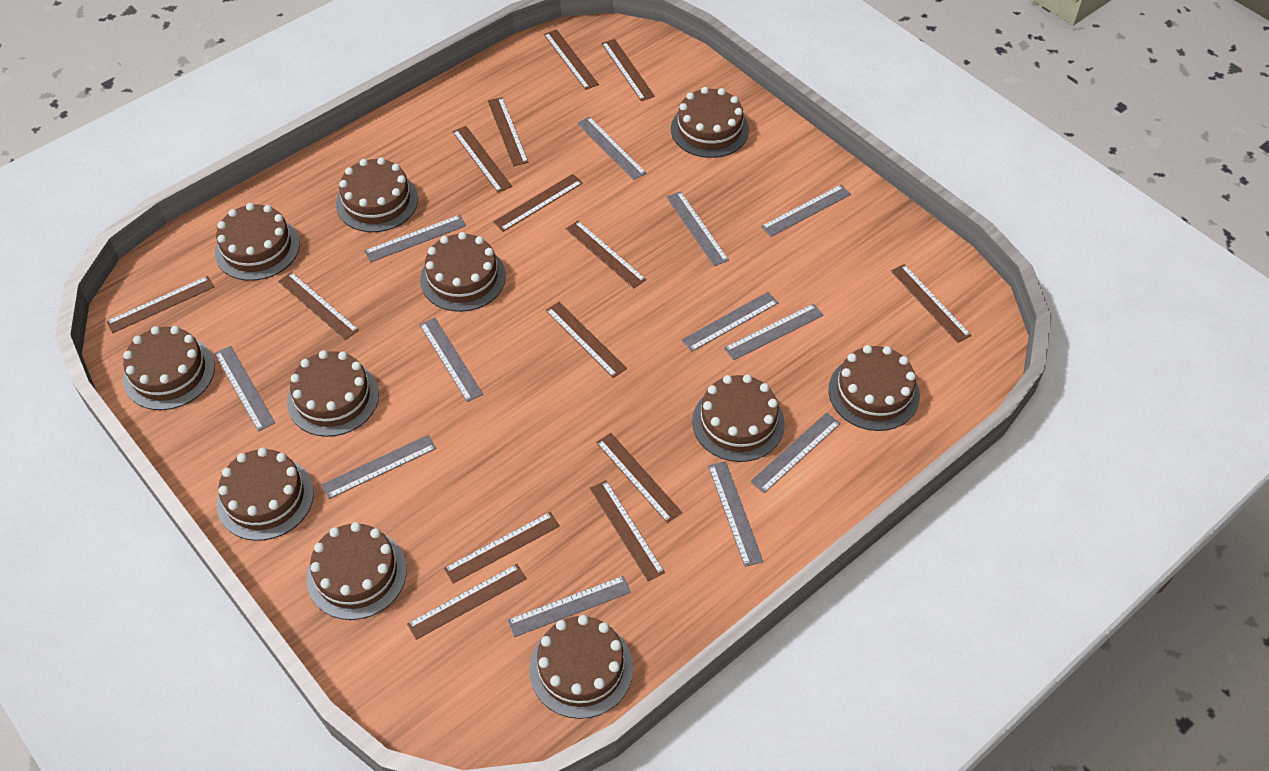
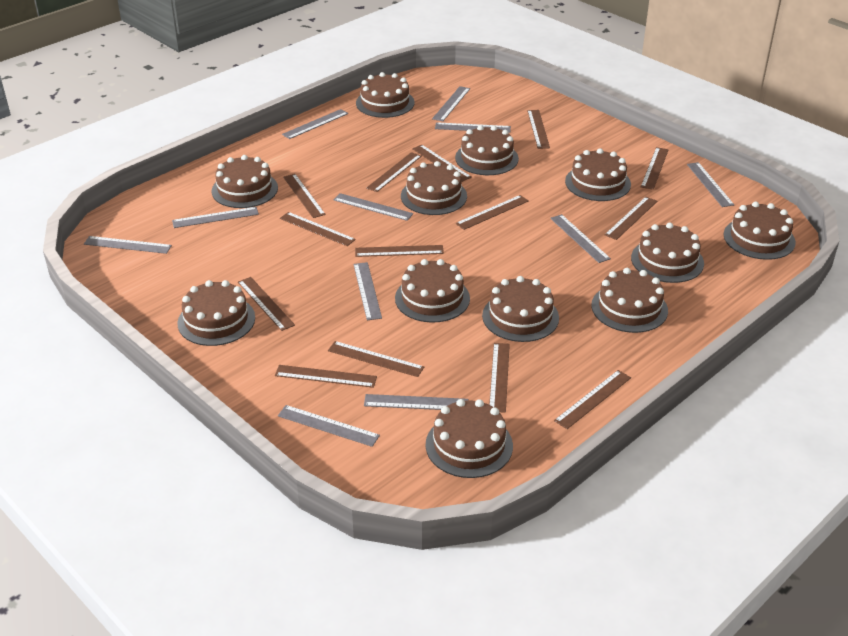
brown cake: 11 -> 12
grey ruler: 12 -> 11

